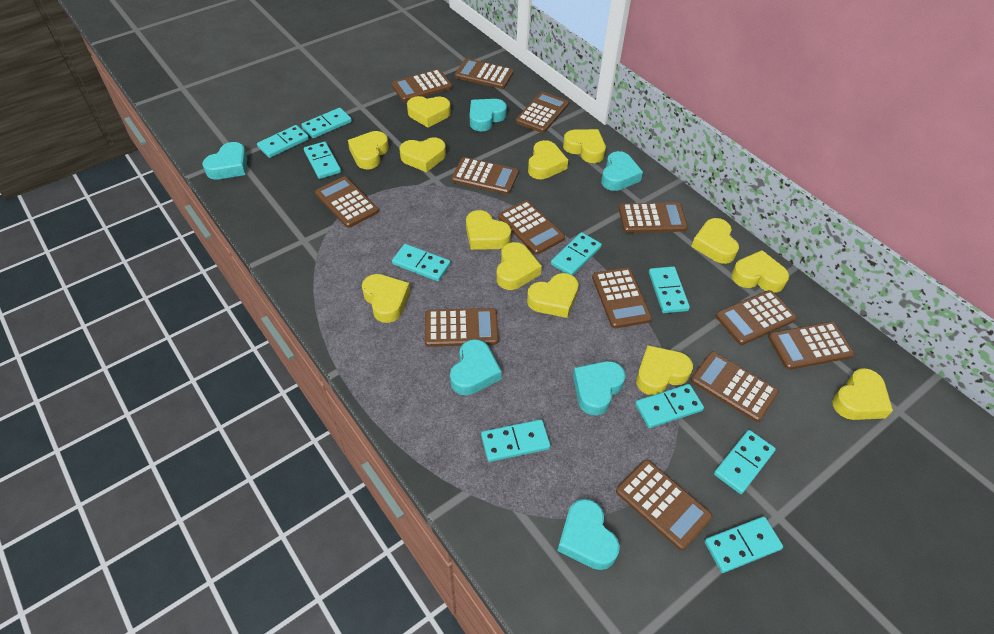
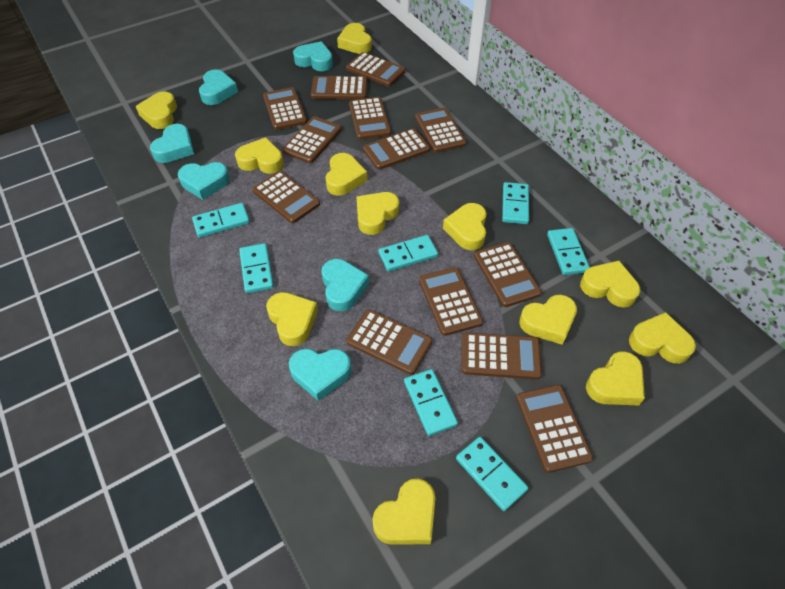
turquoise domino: 10 -> 7
yellow heart: 13 -> 12

